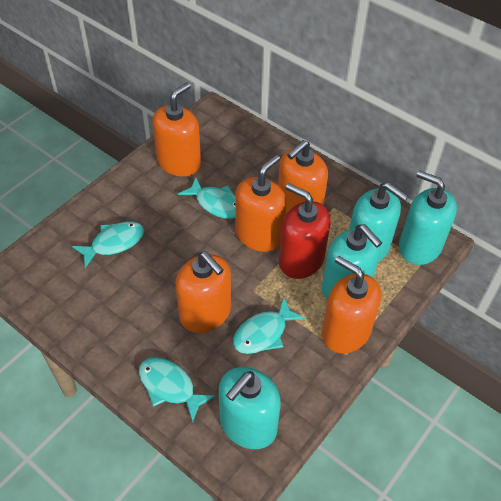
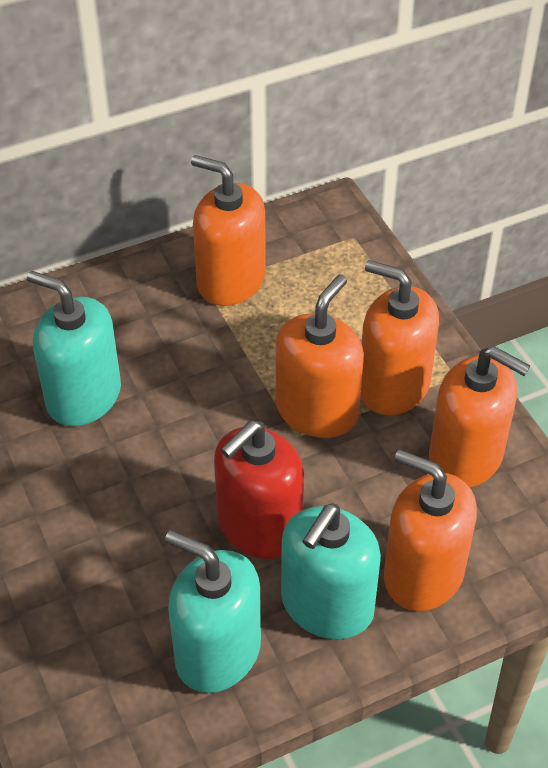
turquoise fish: 4 -> 0
turquoise soap dispenser: 4 -> 3

